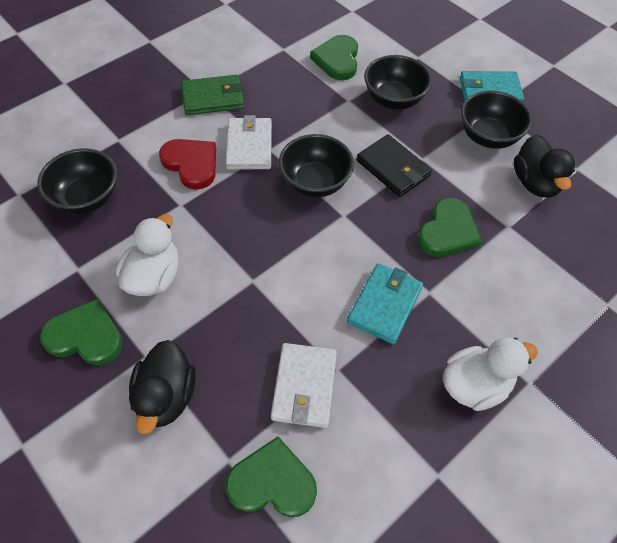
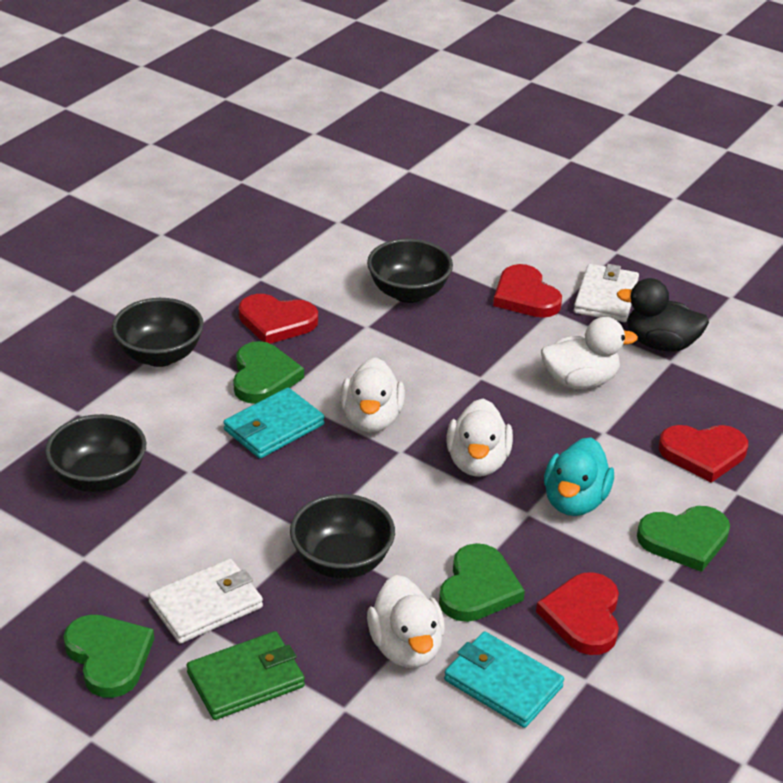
black duck: 2 -> 1
black wallet: 1 -> 0
red heart: 1 -> 4
turquoise duck: 0 -> 1
white duck: 2 -> 4

